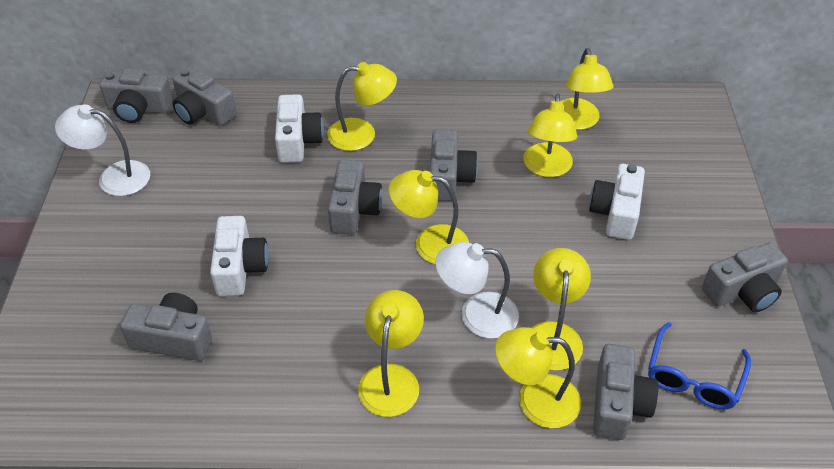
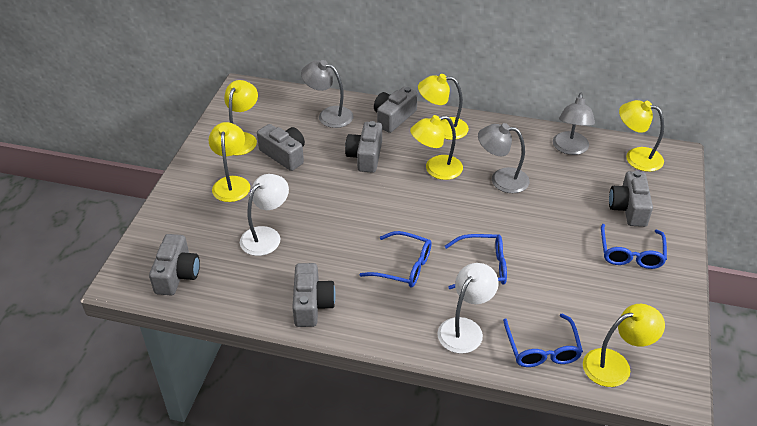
blue glasses: 1 -> 4
grey camera: 7 -> 6
grey lamp: 0 -> 3
white camera: 3 -> 0
yellow lamp: 7 -> 6

